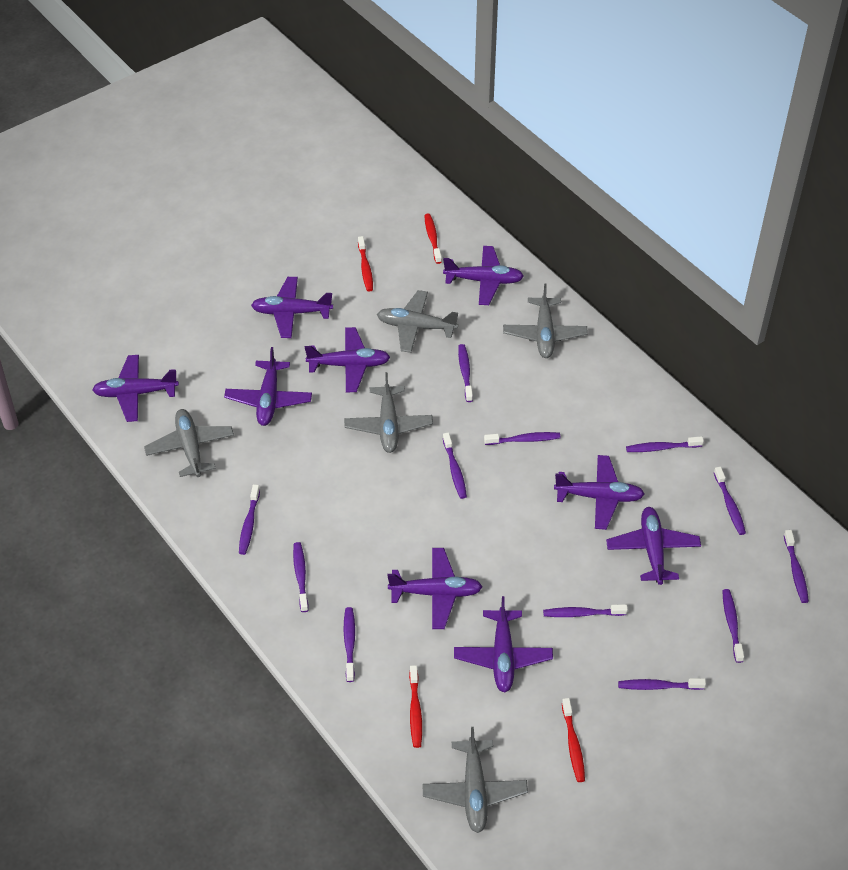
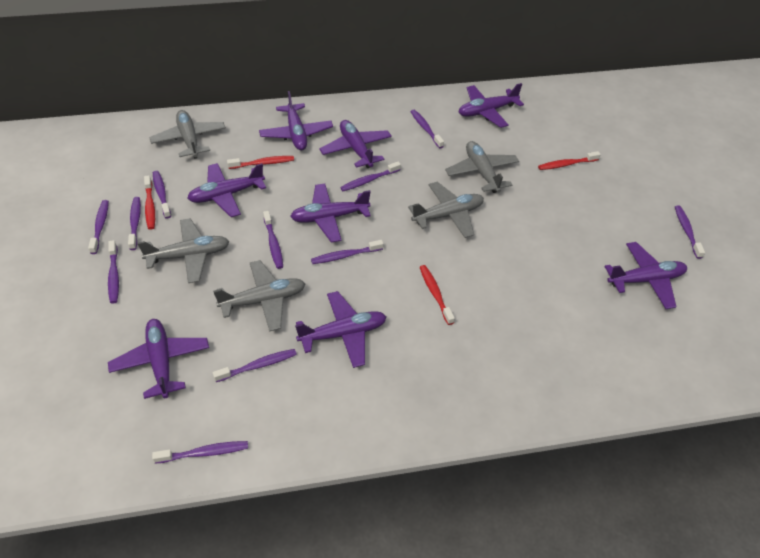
purple plane: 9 -> 8
purple toothbrush: 12 -> 11

